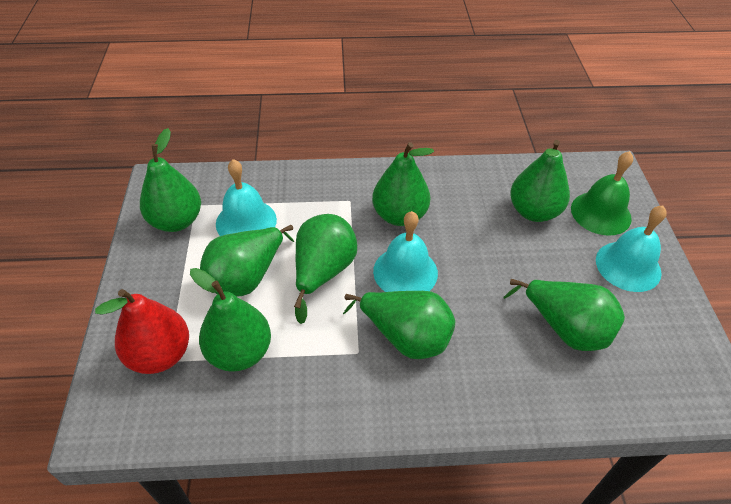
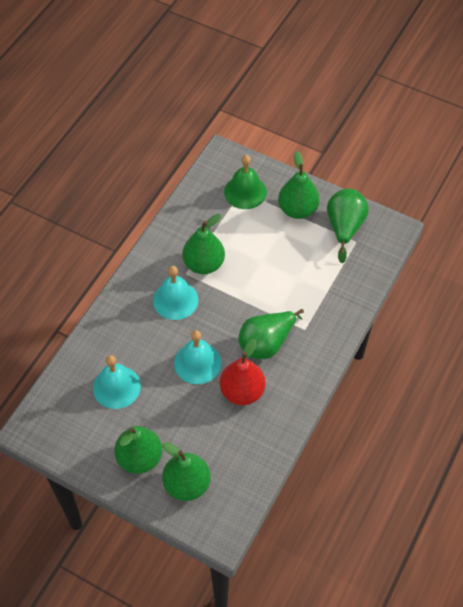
green pear: 8 -> 6

